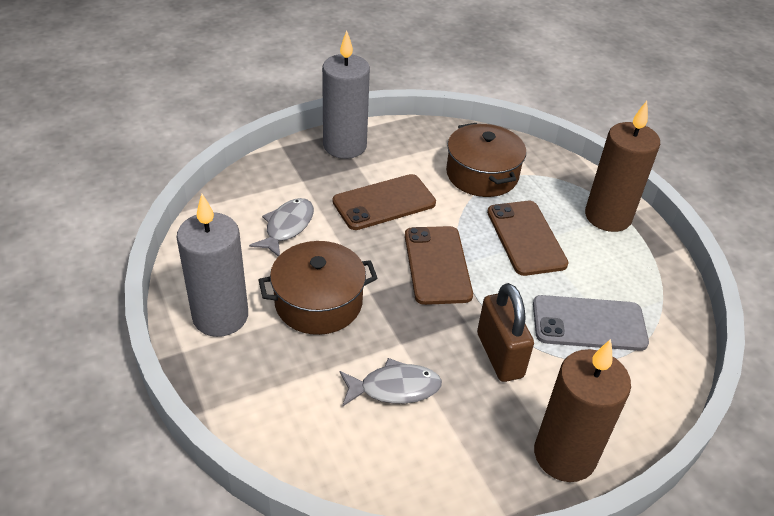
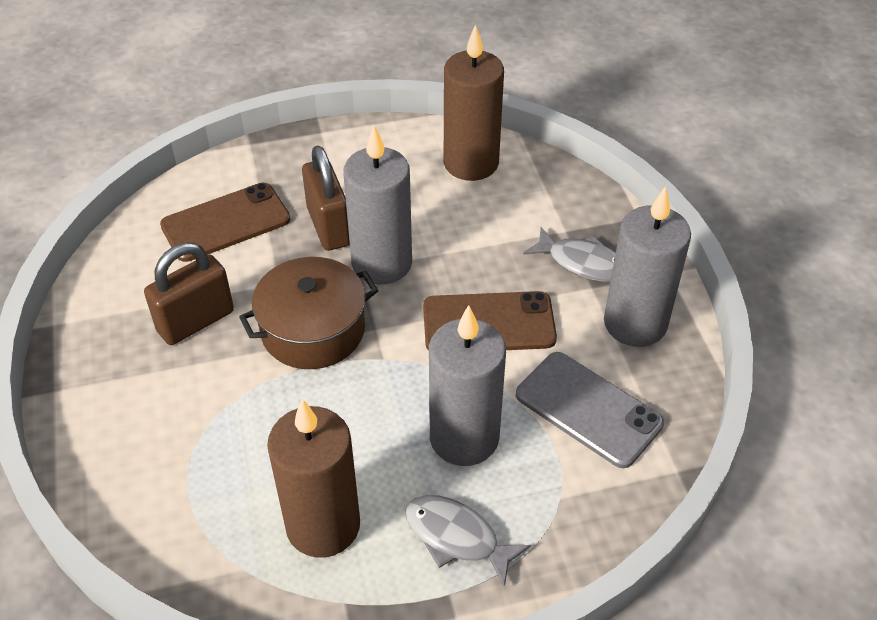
brown padlock: 1 -> 2
brown phone: 3 -> 2
brown pot: 2 -> 1
grey candle: 2 -> 3

